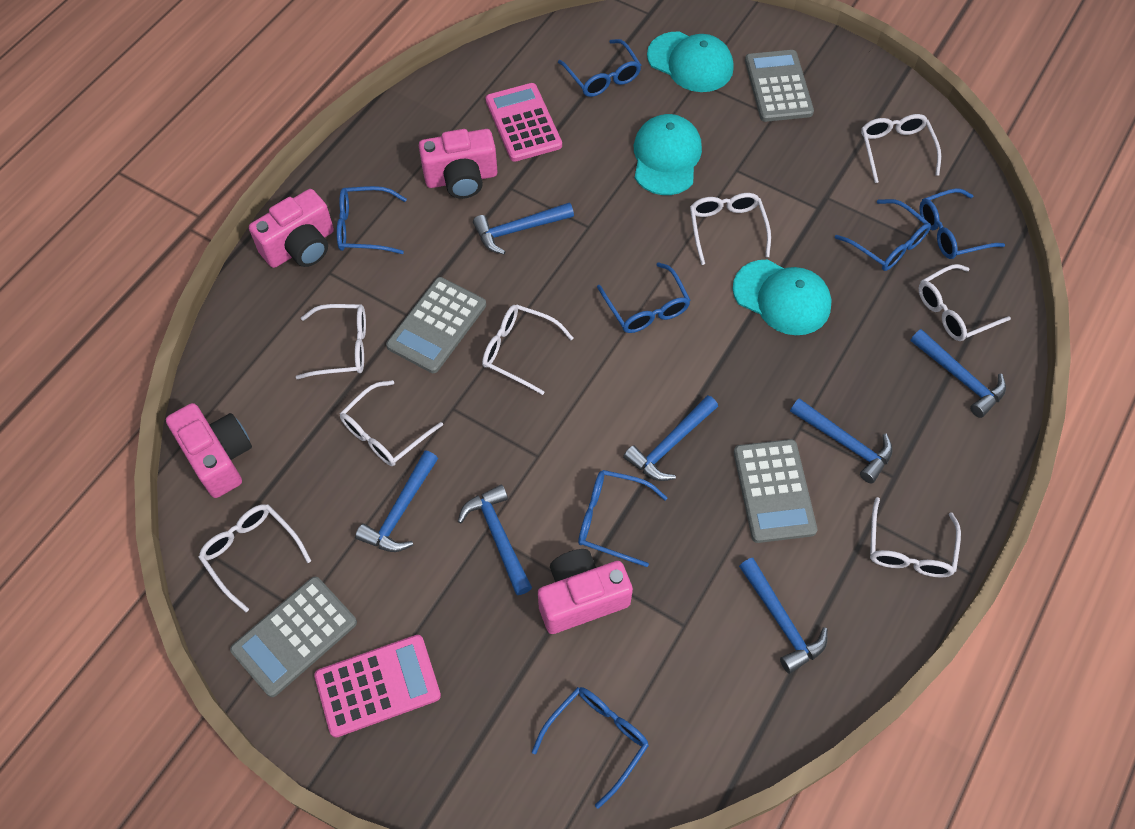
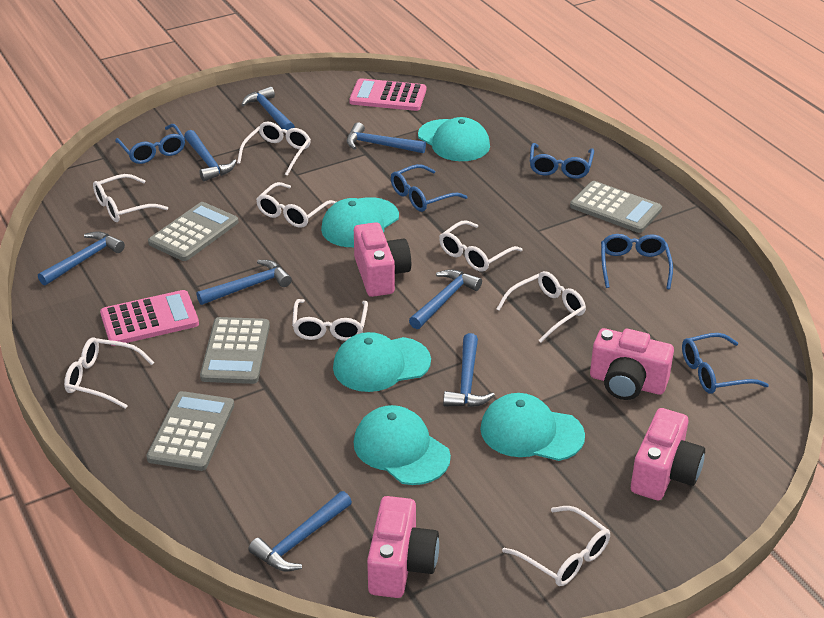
blue glasses: 7 -> 5
blue hammer: 7 -> 8
turquoise cap: 3 -> 5

